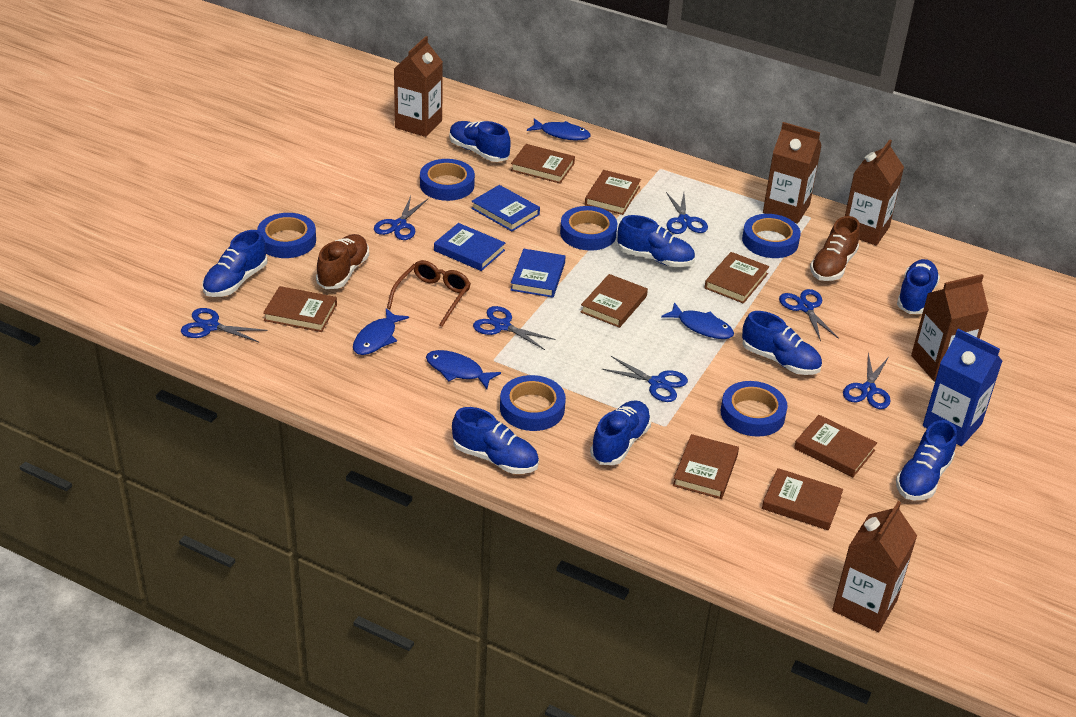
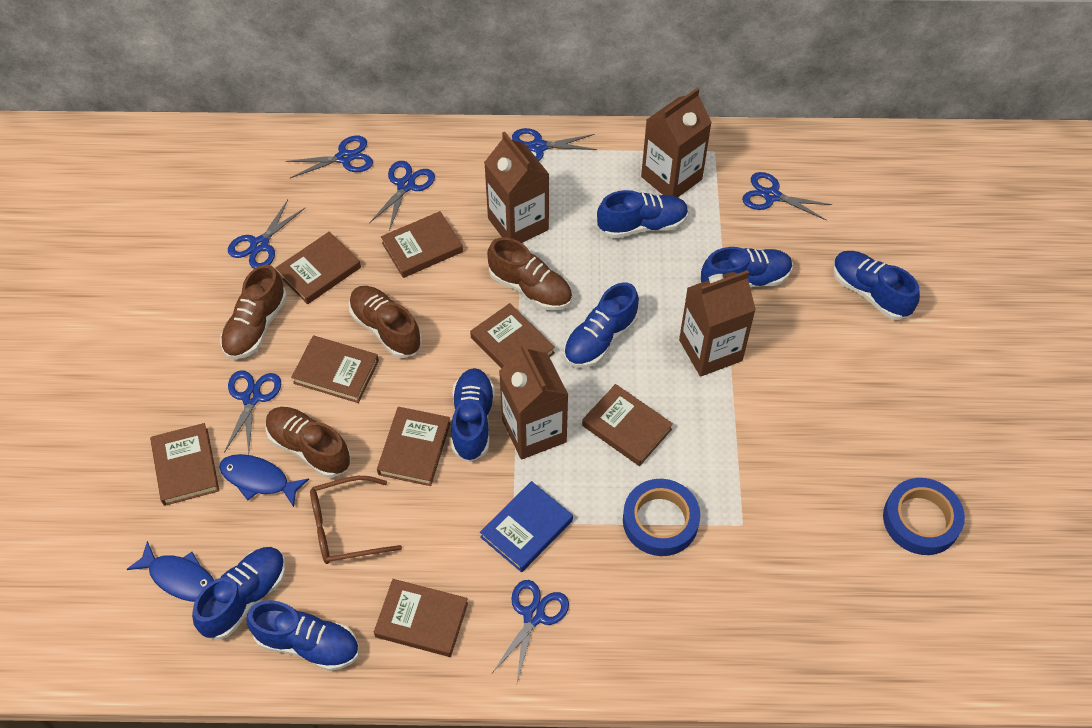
blue book: 3 -> 1
blue carton: 1 -> 0
blue fish: 4 -> 2
blue shoe: 8 -> 7
blue tape: 6 -> 2
brown carton: 5 -> 4
brown shoe: 2 -> 4

